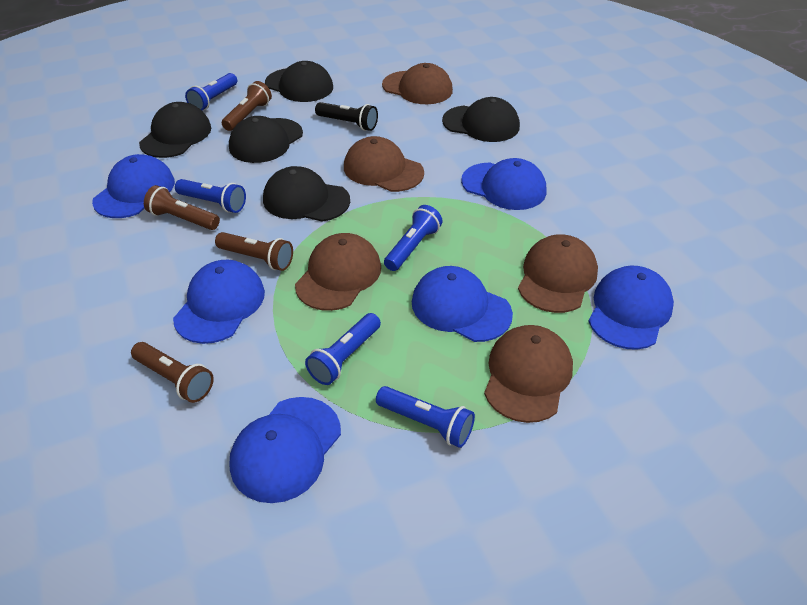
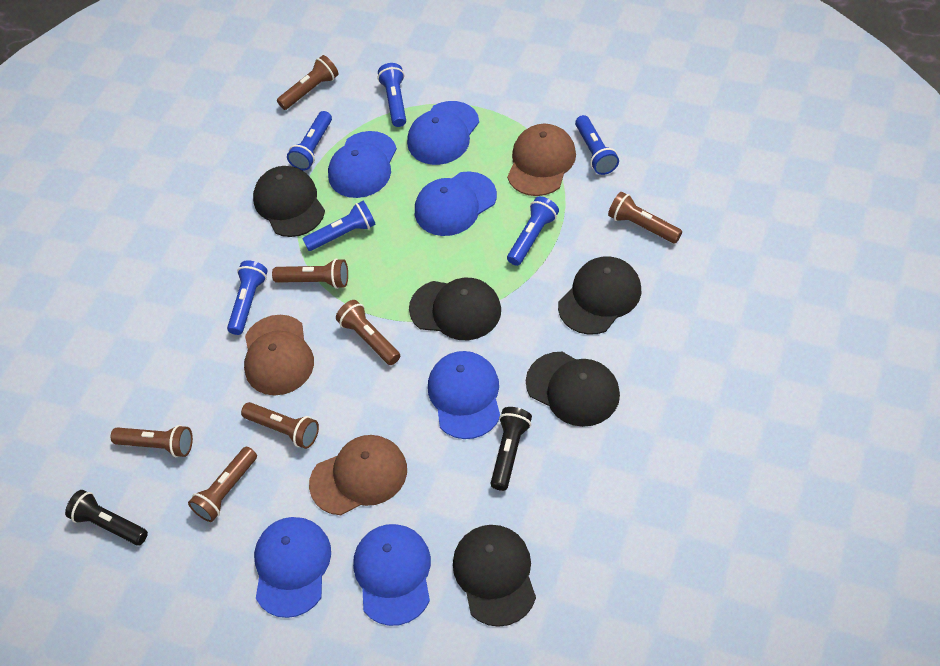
black flashlight: 1 -> 2
blue flashlight: 5 -> 6
brown cap: 5 -> 3
brown flashlight: 4 -> 7

